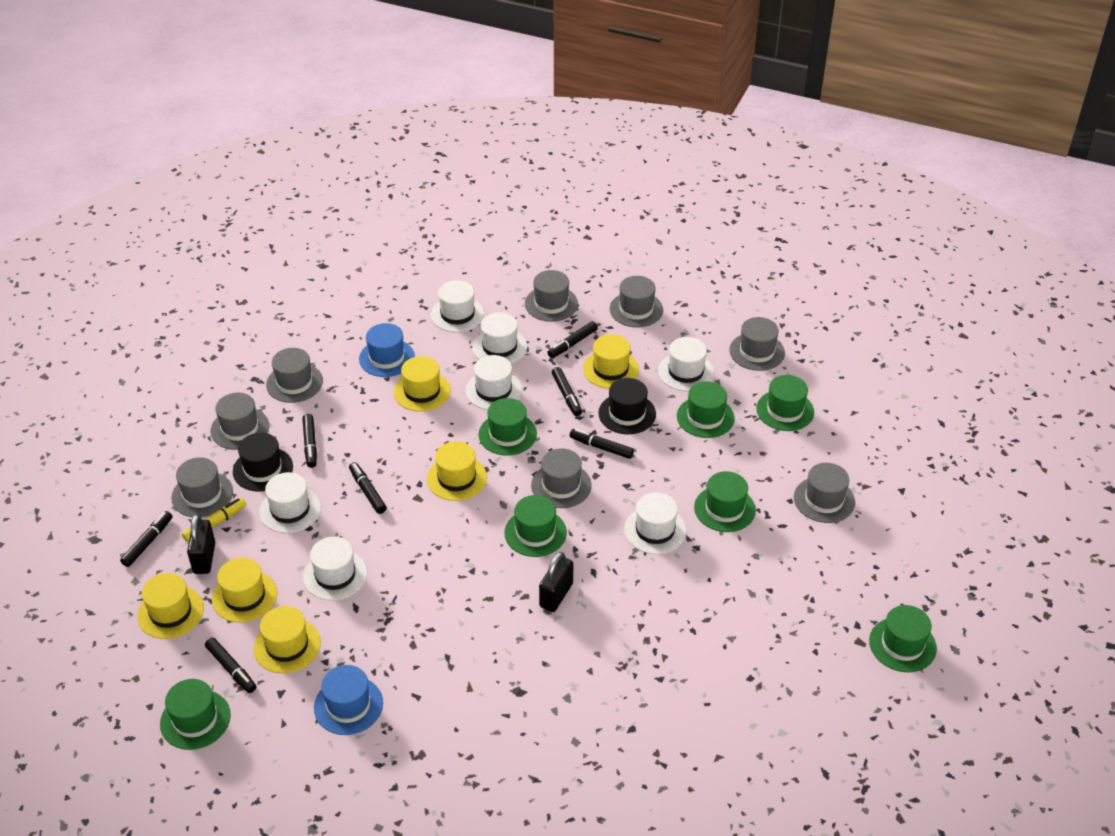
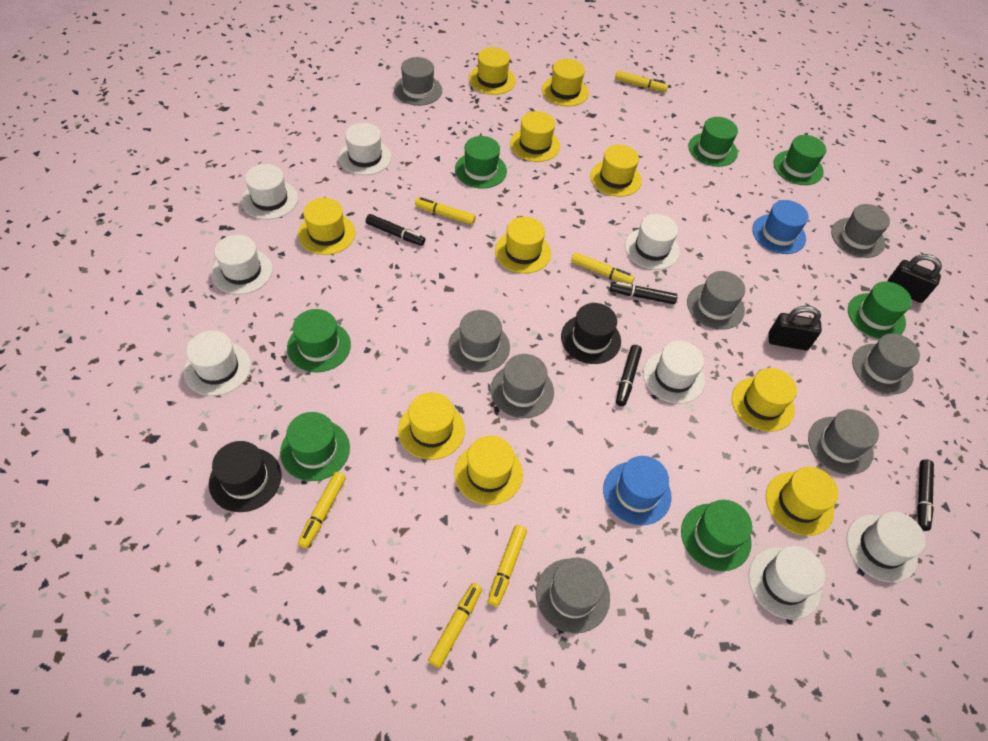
black marker: 7 -> 4
white hat: 7 -> 8
yellow hat: 6 -> 10
yellow marker: 1 -> 6

